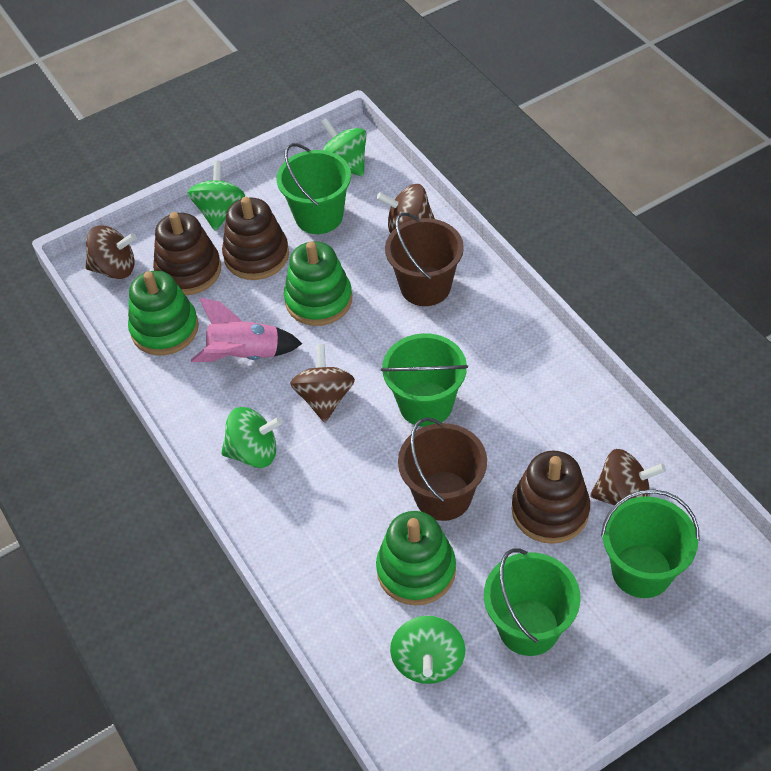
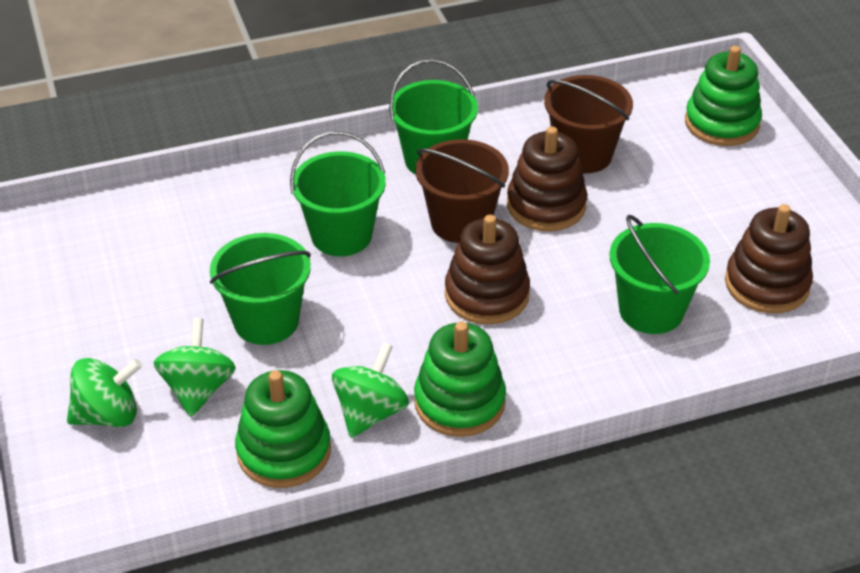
brown spinning top: 4 -> 0
green spinning top: 4 -> 3
pink rocket: 1 -> 0

